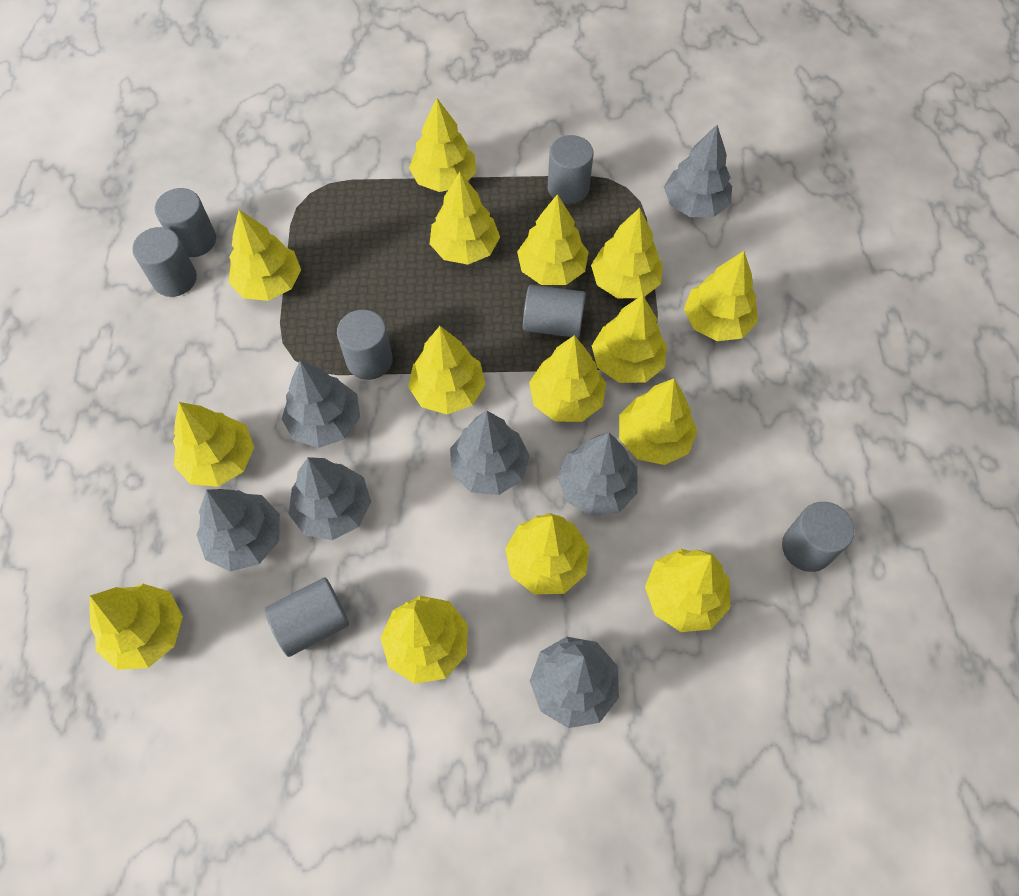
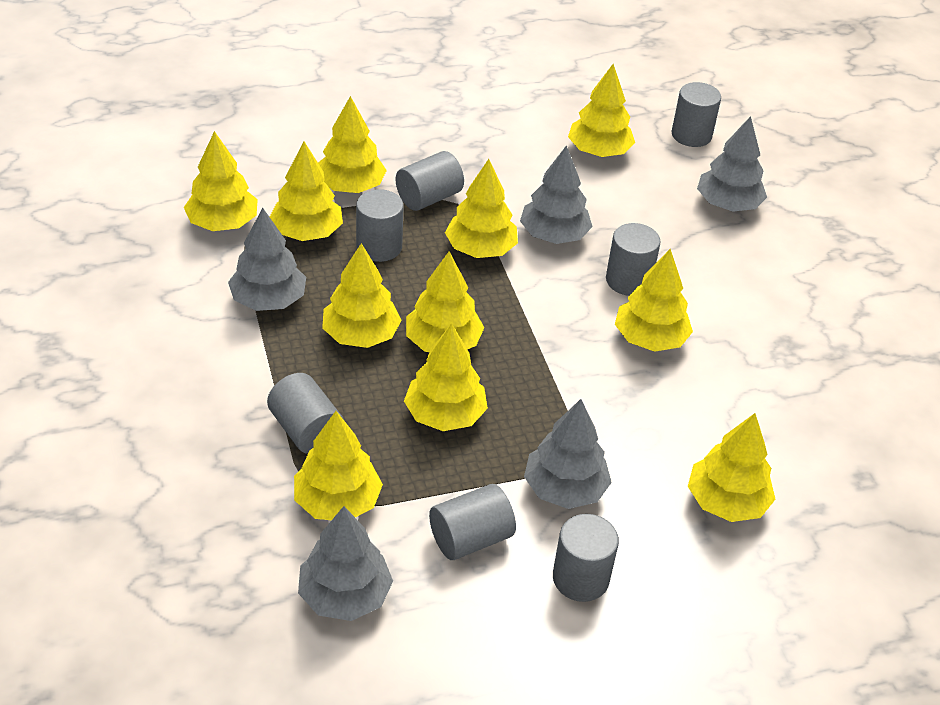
grey tree: 7 -> 5
yellow tree: 15 -> 11

